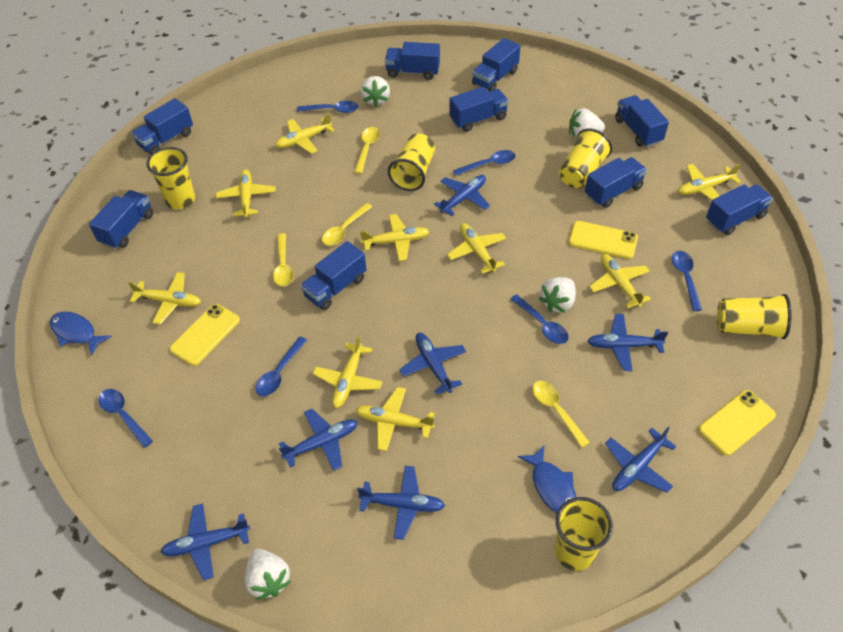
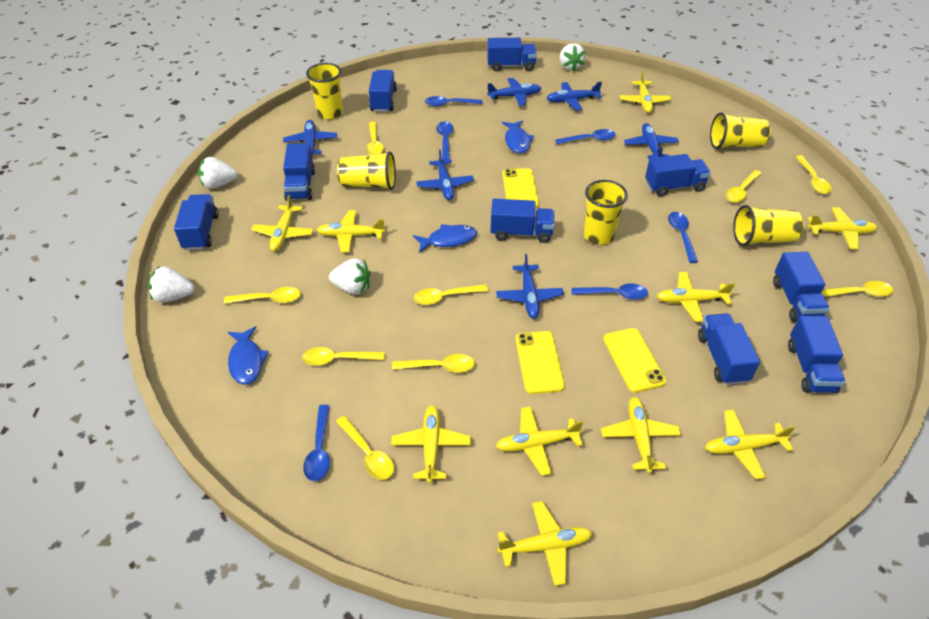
blue fish: 2 -> 3
blue plane: 7 -> 6
yellow plane: 9 -> 10
yellow spoon: 4 -> 9

